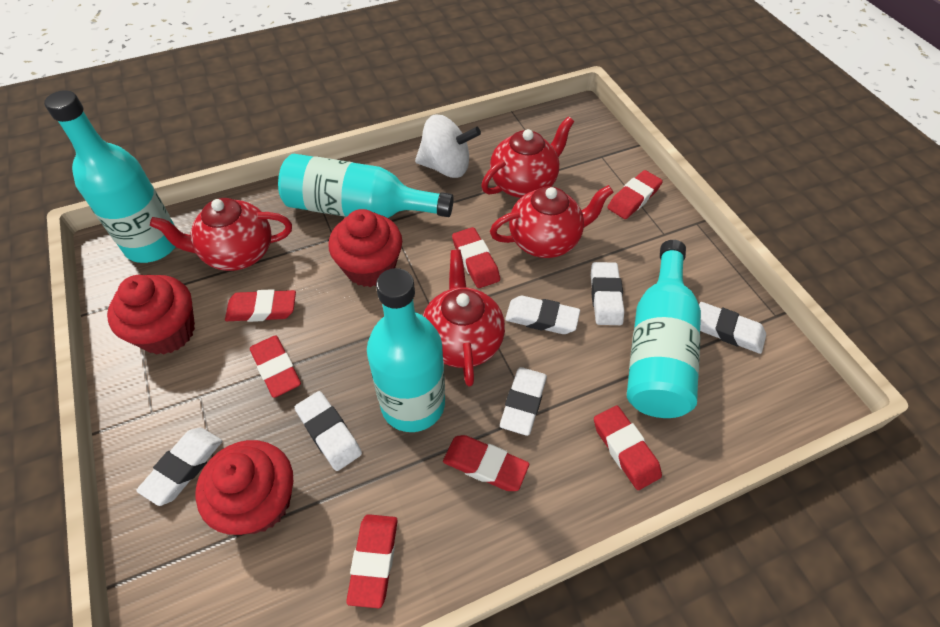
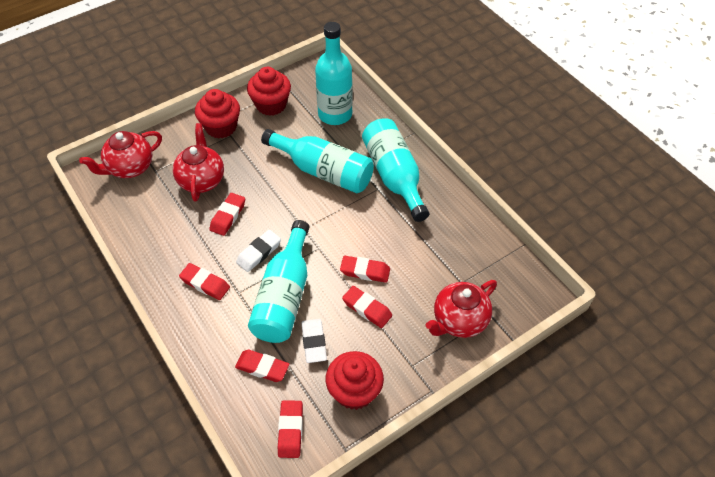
red eraser: 7 -> 6
red teapot: 4 -> 3
white eraser: 6 -> 2
white spinning top: 1 -> 0

